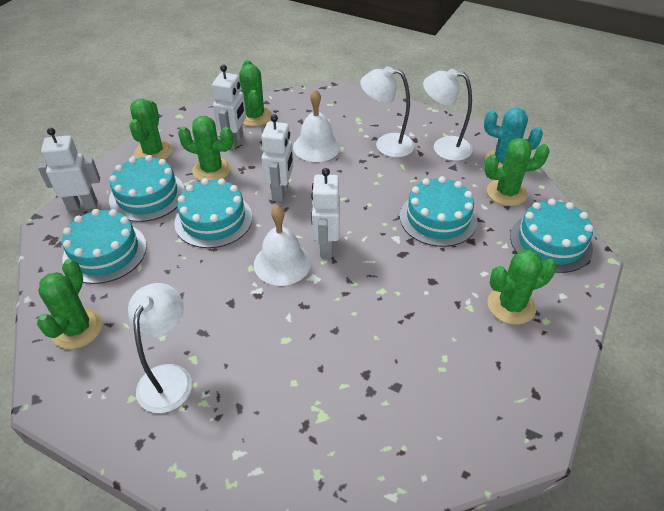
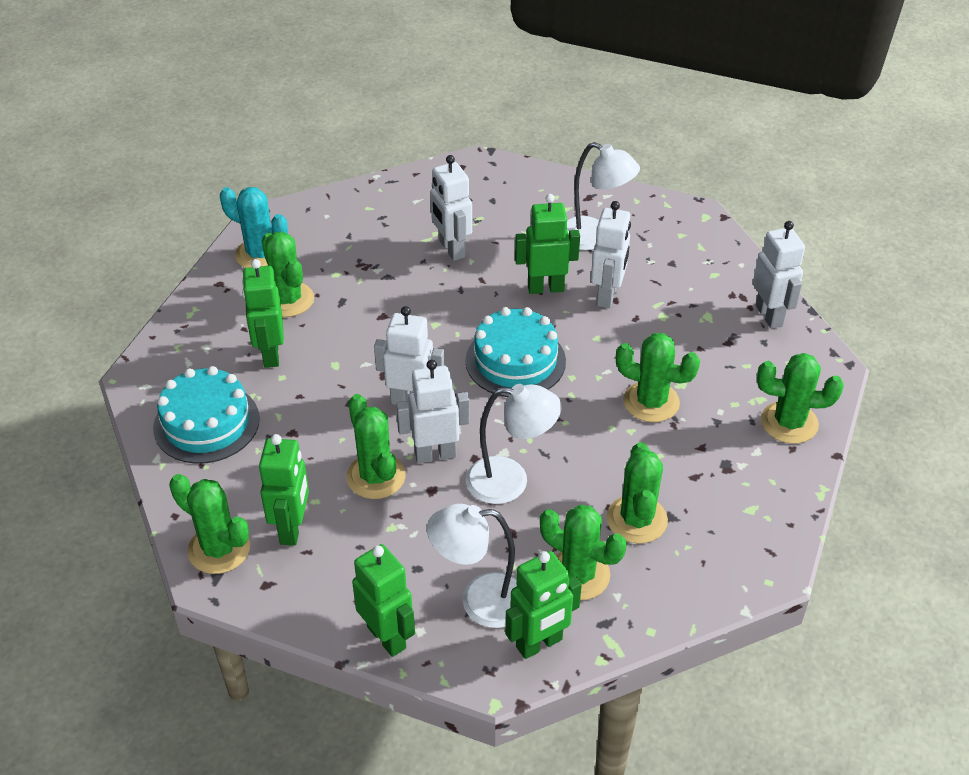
green cactus: 6 -> 7
green robot: 0 -> 5
turquoise cake: 5 -> 2
white bell: 2 -> 0
white robot: 4 -> 5

